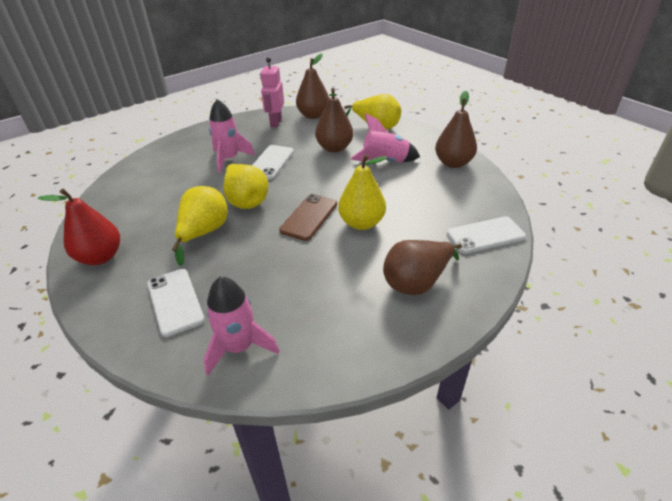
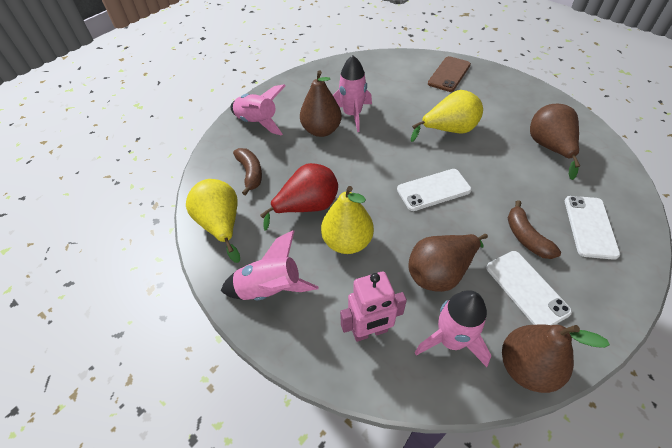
brown banana: 0 -> 2
pink rocket: 3 -> 4
yellow pear: 4 -> 3

